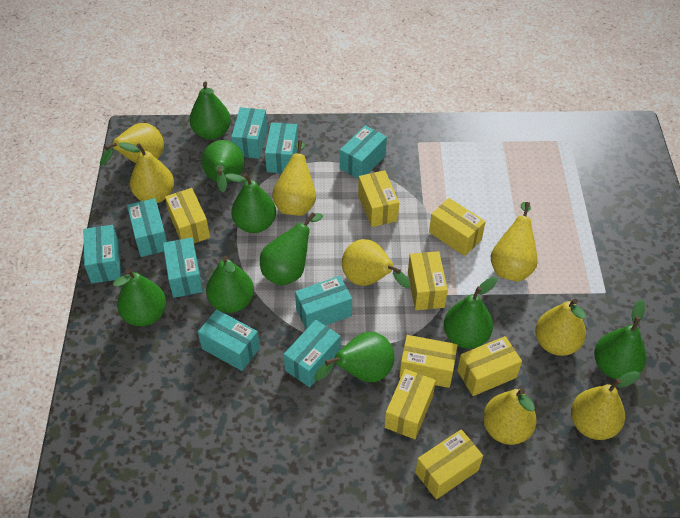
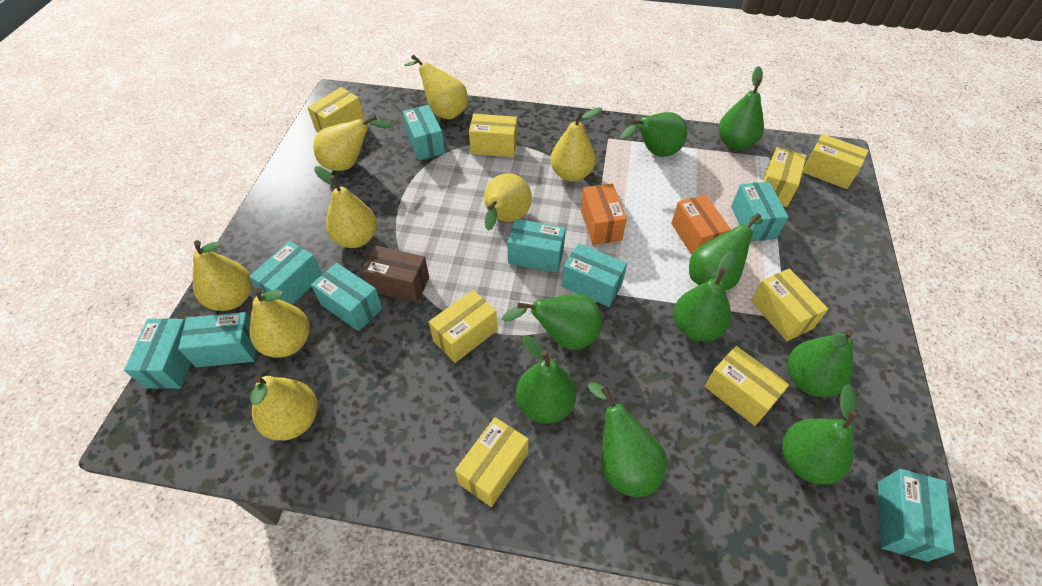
brown box: 0 -> 1
orange box: 0 -> 2

